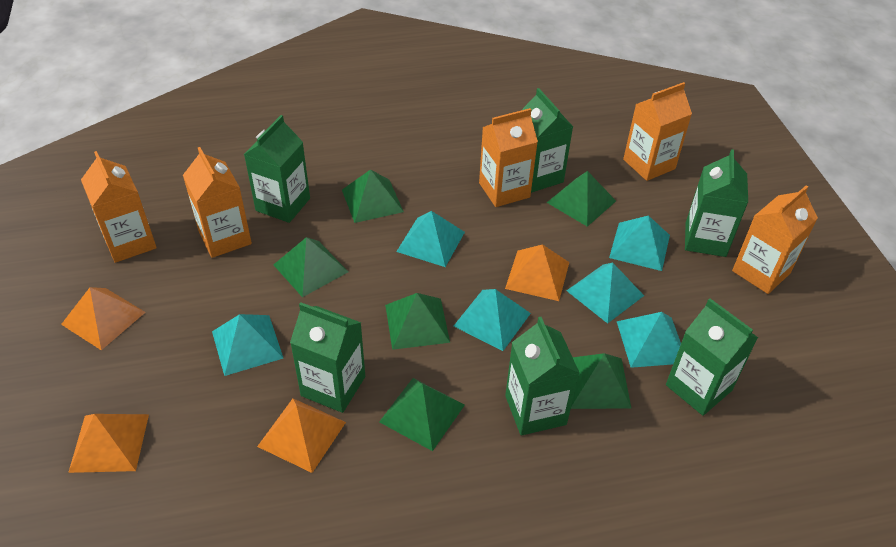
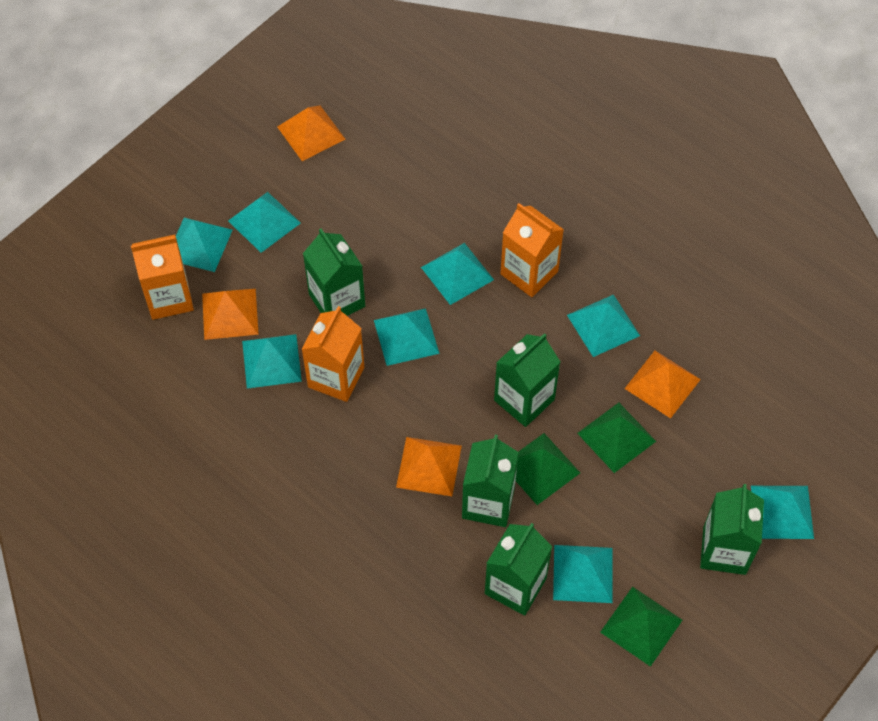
green carton: 6 -> 5
green pyramid: 6 -> 3
orange carton: 5 -> 3
turquoise pyramid: 6 -> 8

